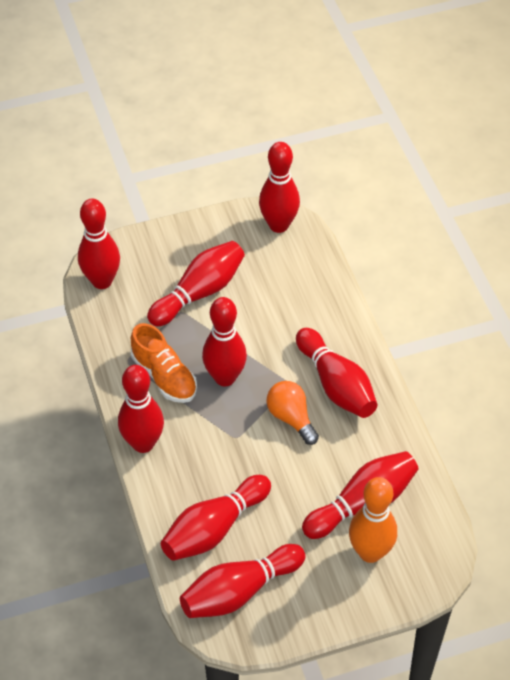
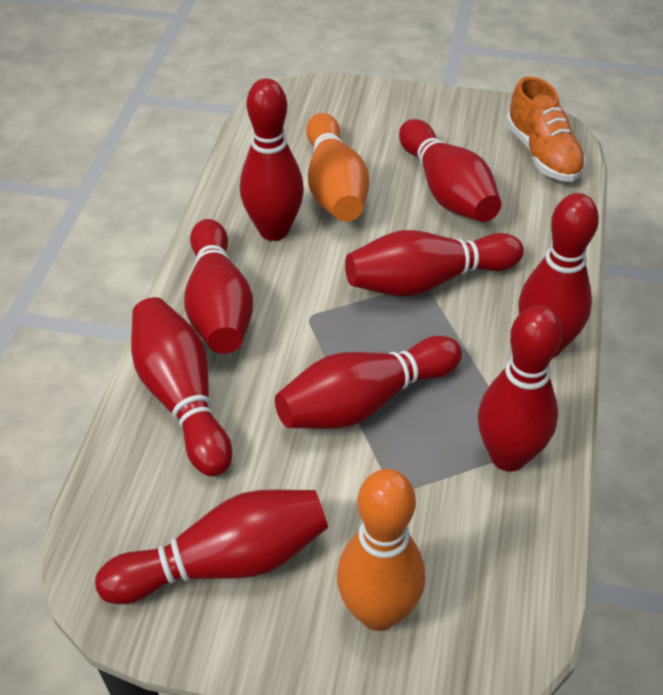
orange bowling pin: 1 -> 2
orange light bulb: 1 -> 0

